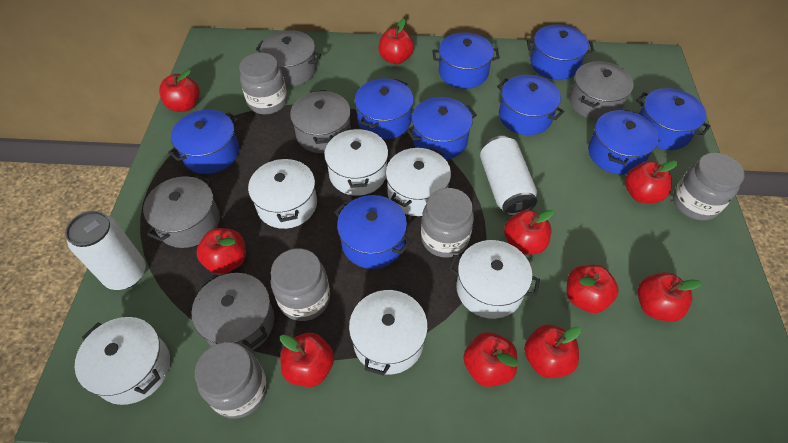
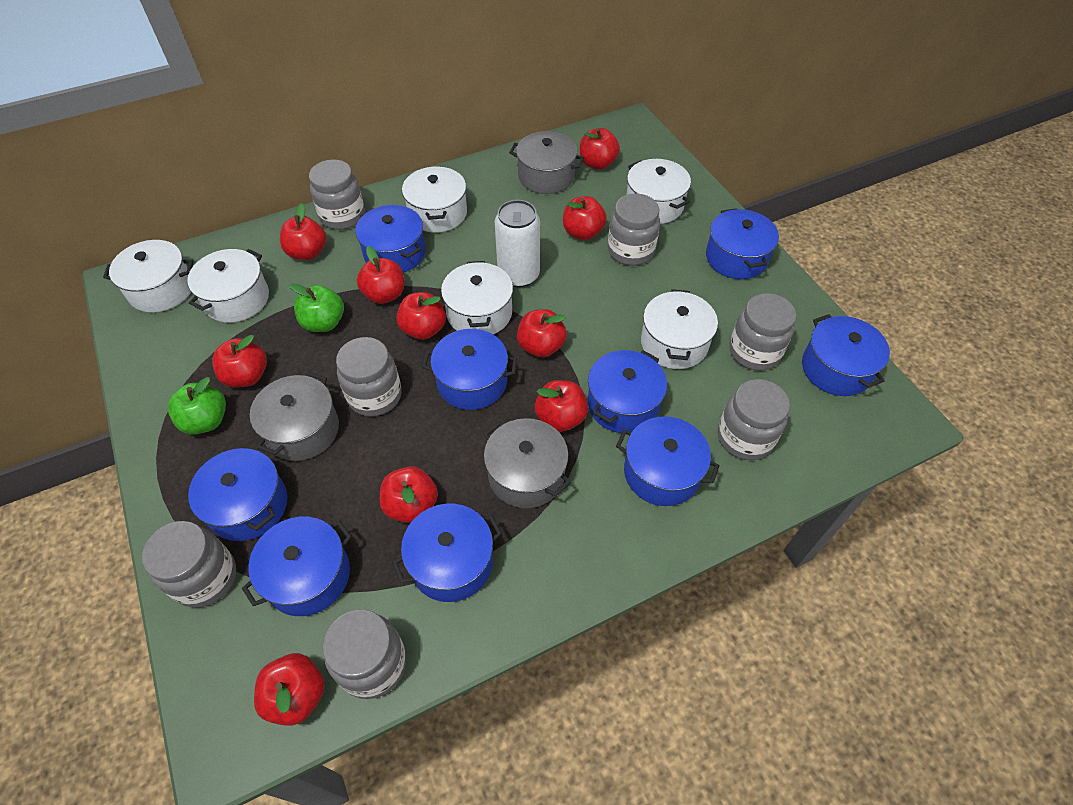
green apple: 0 -> 2
grey jar: 5 -> 7
grey pot: 5 -> 3
white can: 2 -> 1

